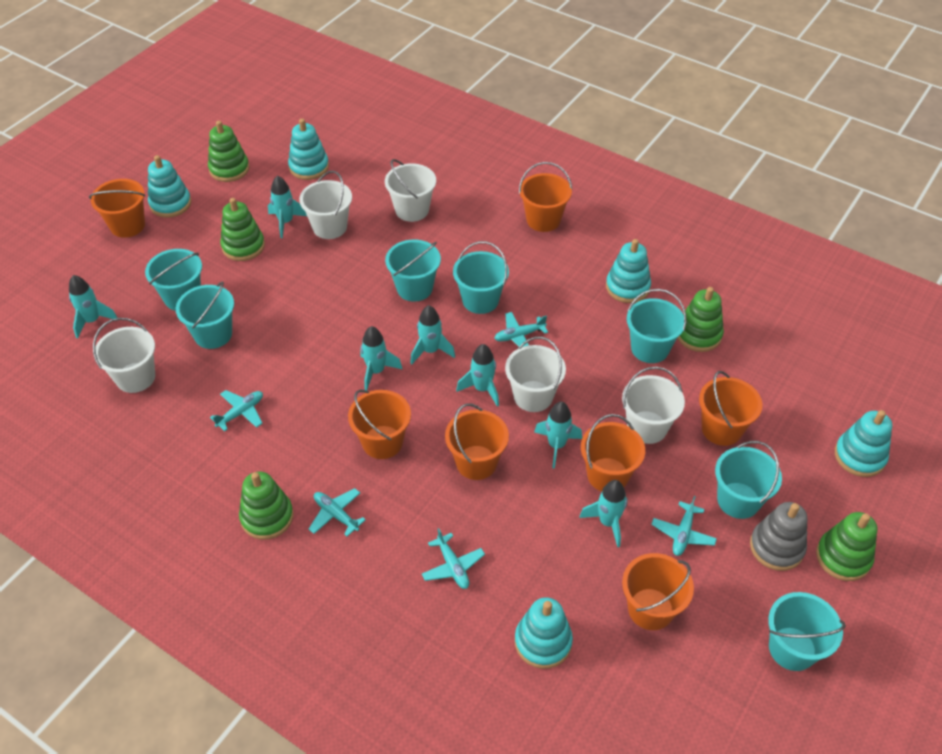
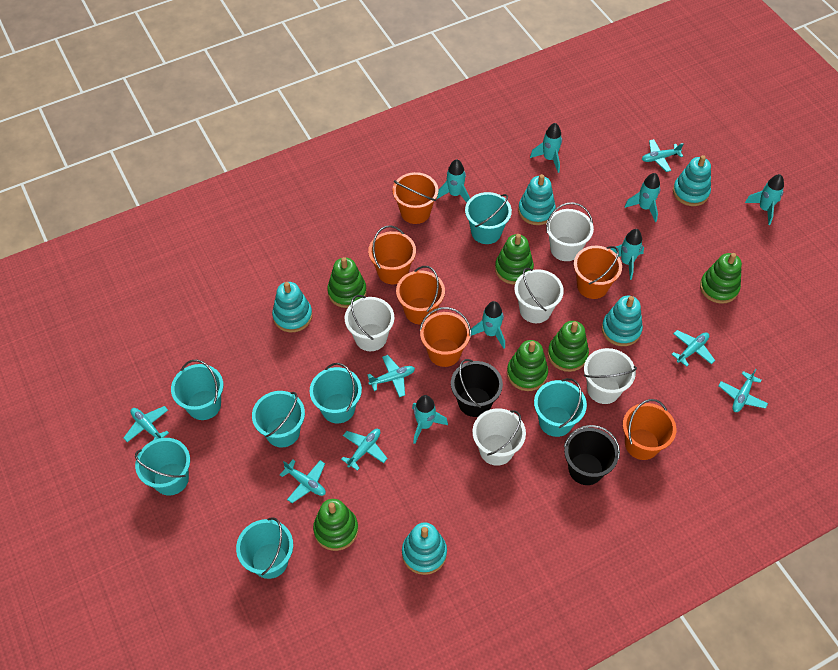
black bucket: 0 -> 2
green stacking toy: 5 -> 6
grey stacking toy: 1 -> 0
orange bucket: 7 -> 6
turquoise plane: 5 -> 7

